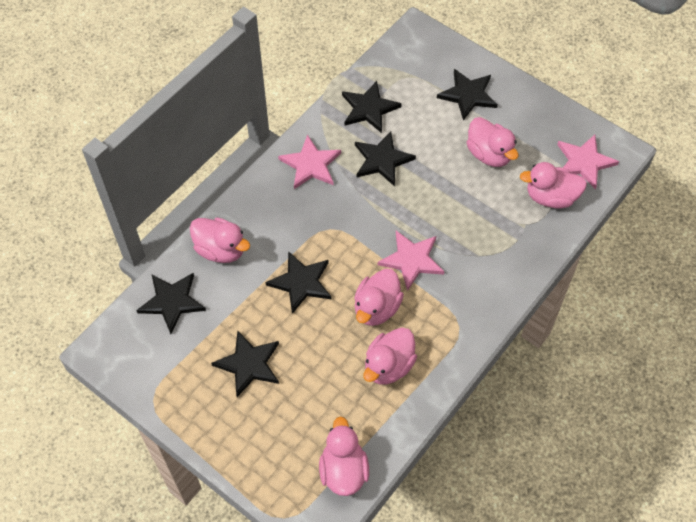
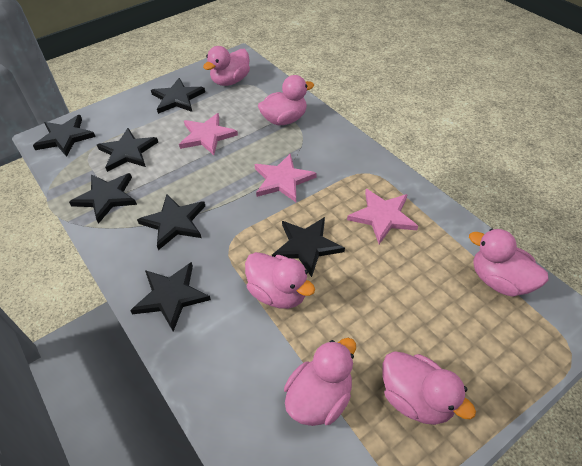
black star: 6 -> 7

